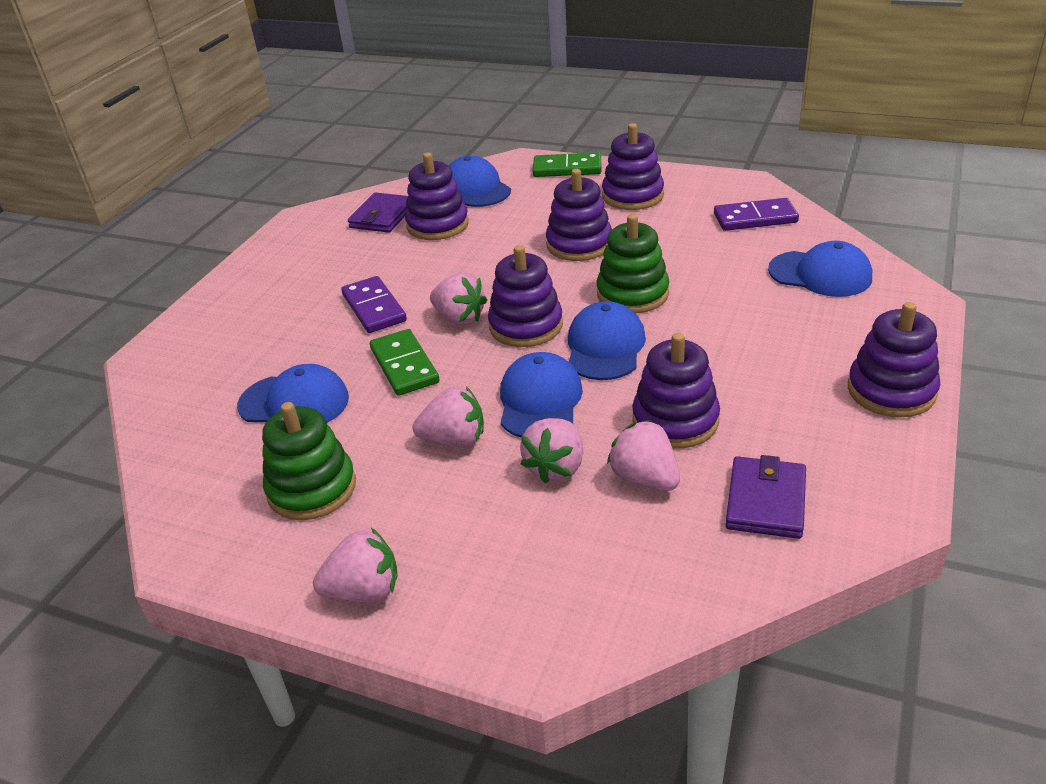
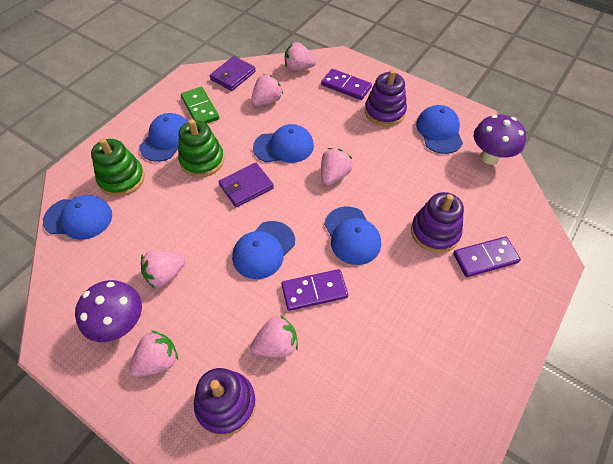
blue cap: 5 -> 6
green domino: 2 -> 1
pink strawberry: 5 -> 6
purple domino: 2 -> 3
purple mushroom: 0 -> 2
purple stacking toy: 6 -> 3

